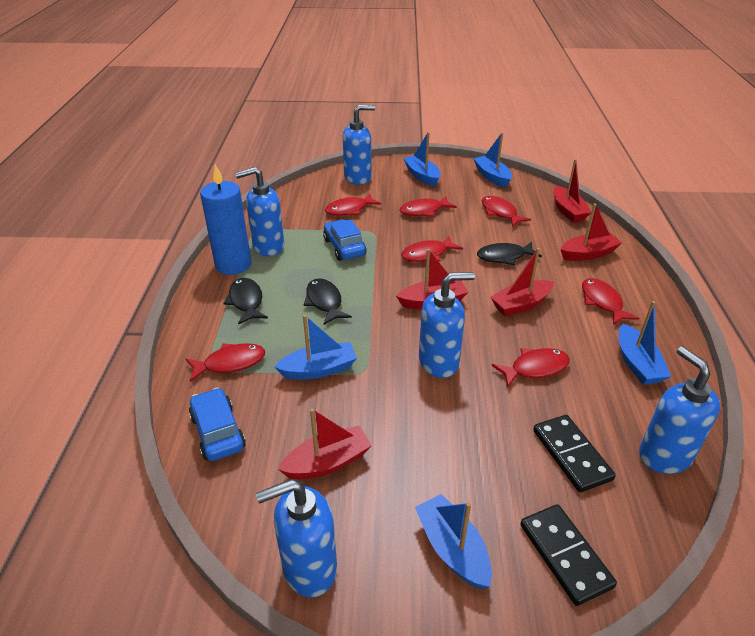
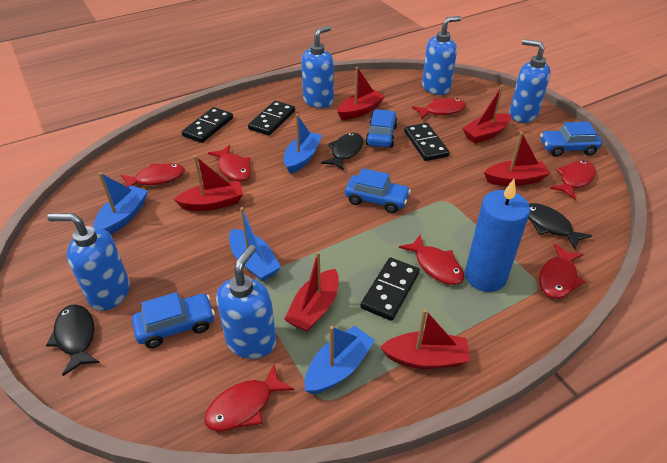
black domino: 2 -> 4
blue boat: 5 -> 4
blue car: 2 -> 4
red boat: 5 -> 6

